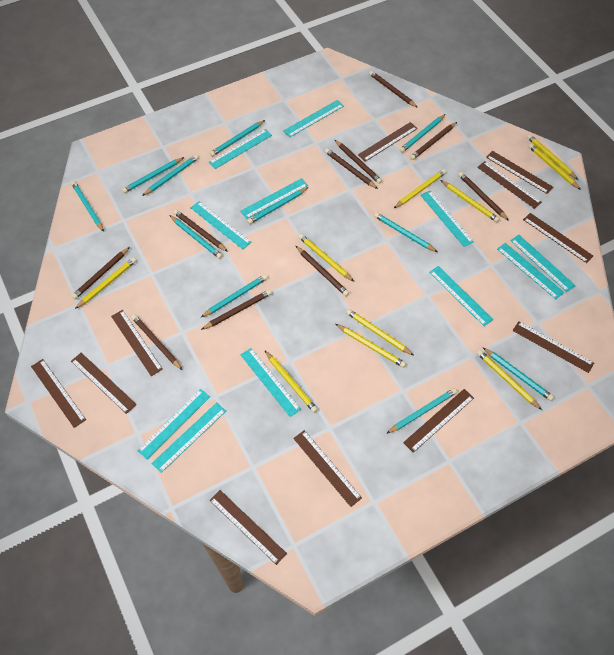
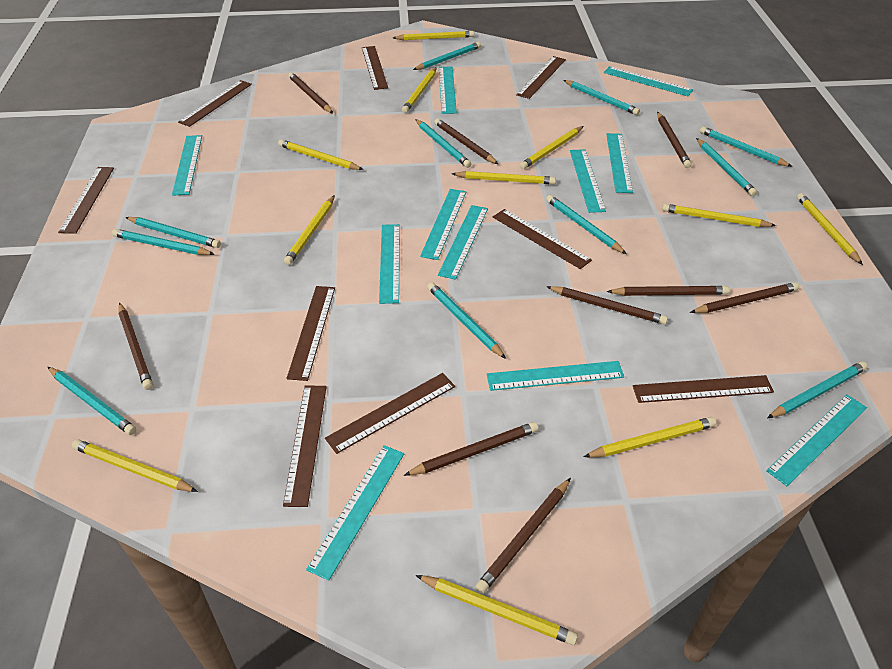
brown pencil: 10 -> 9
brown ruler: 11 -> 9
yellow pencil: 10 -> 11

